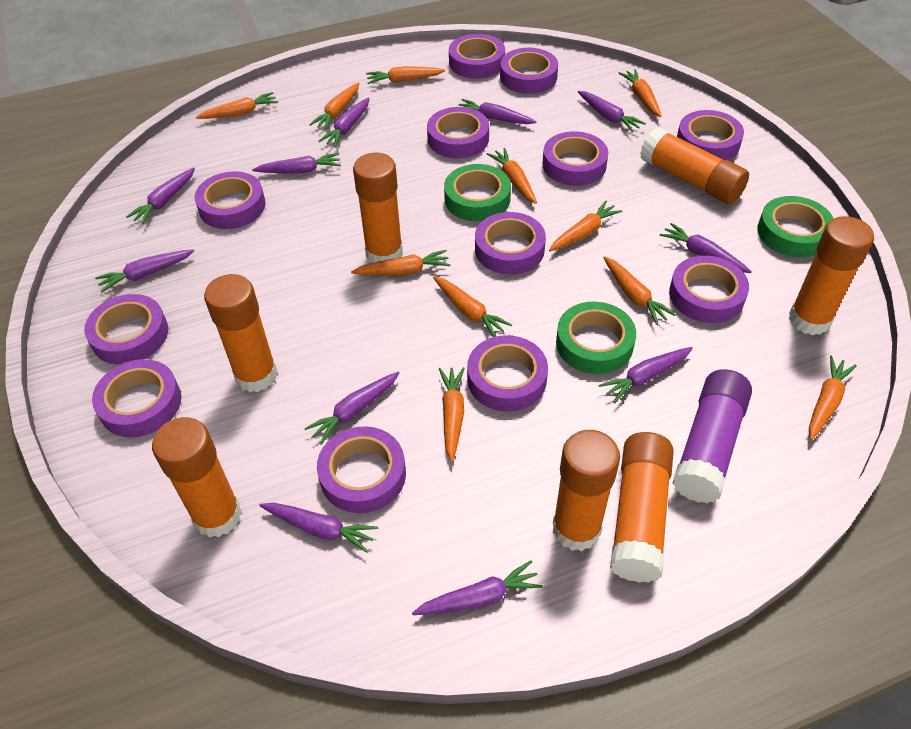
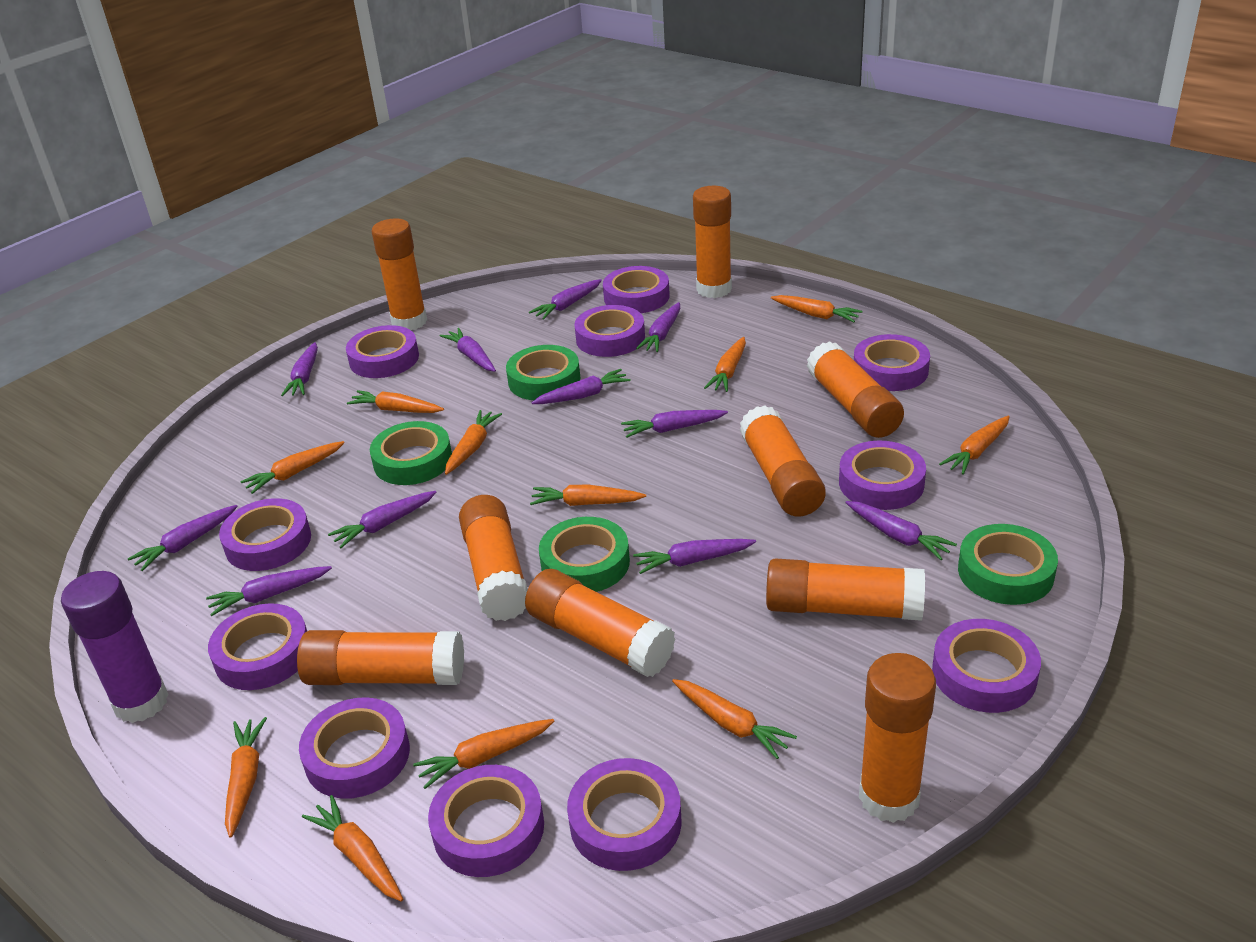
green tape: 3 -> 4
orange glue stick: 7 -> 9
purple tape: 12 -> 11

